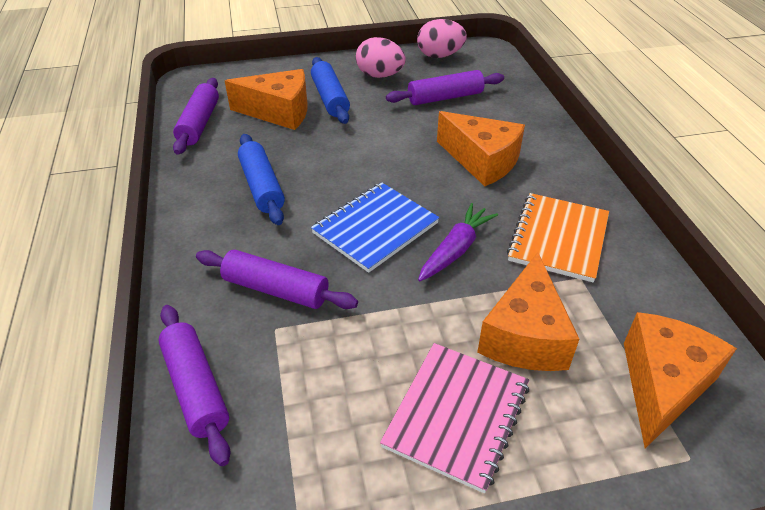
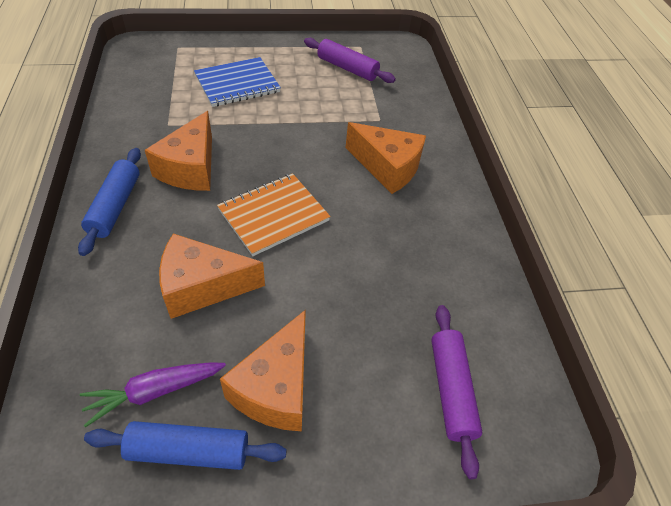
pink egg: 2 -> 0
pink notebook: 1 -> 0
purple rolling pin: 4 -> 2

